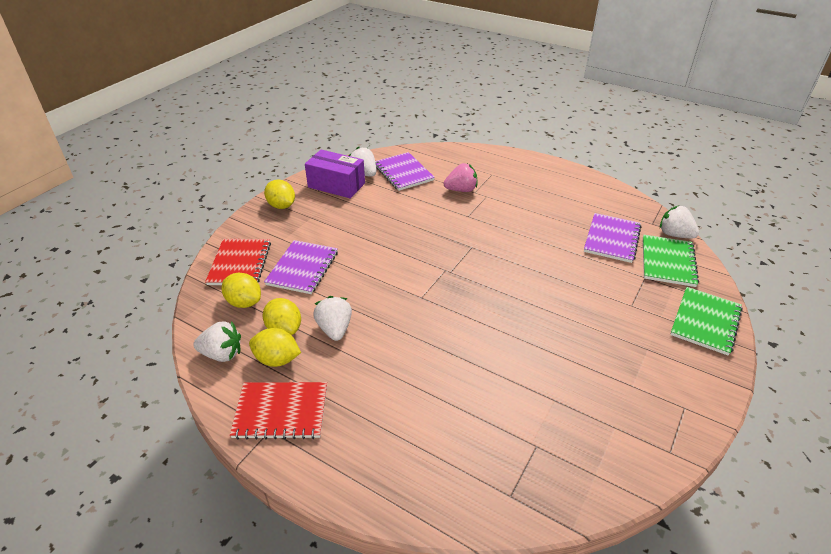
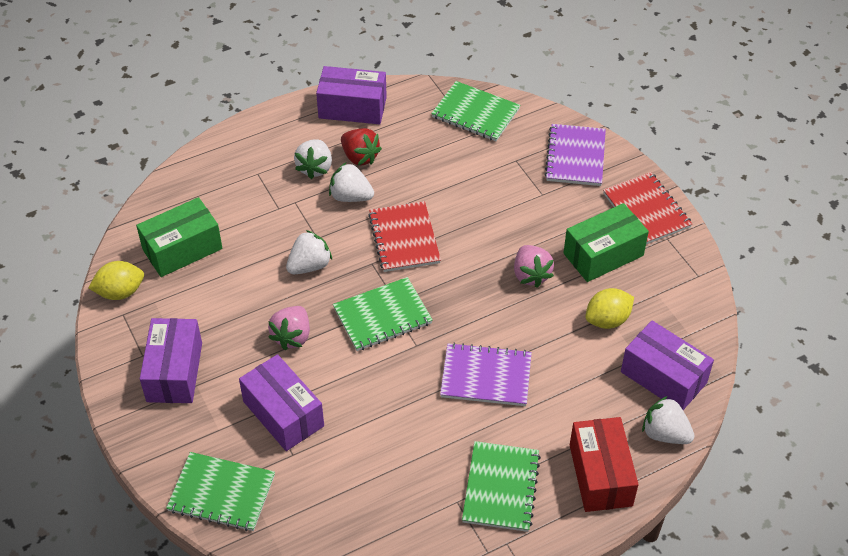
green box: 0 -> 2
green notebook: 2 -> 4
pink strawberry: 1 -> 2
purple box: 1 -> 4
purple notebook: 3 -> 2
red box: 0 -> 1
red strawberry: 0 -> 1
yellow lemon: 4 -> 2

